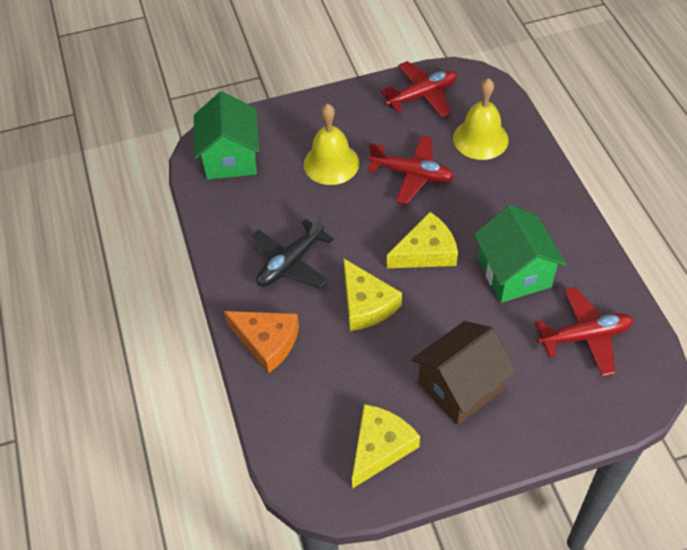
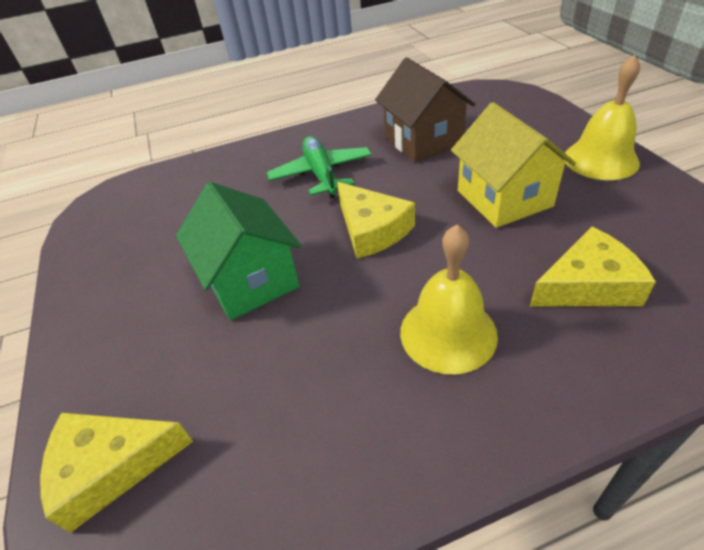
black plane: 1 -> 0
green house: 2 -> 1
green plane: 0 -> 1
orange cheese: 1 -> 0
red plane: 3 -> 0
yellow house: 0 -> 1

